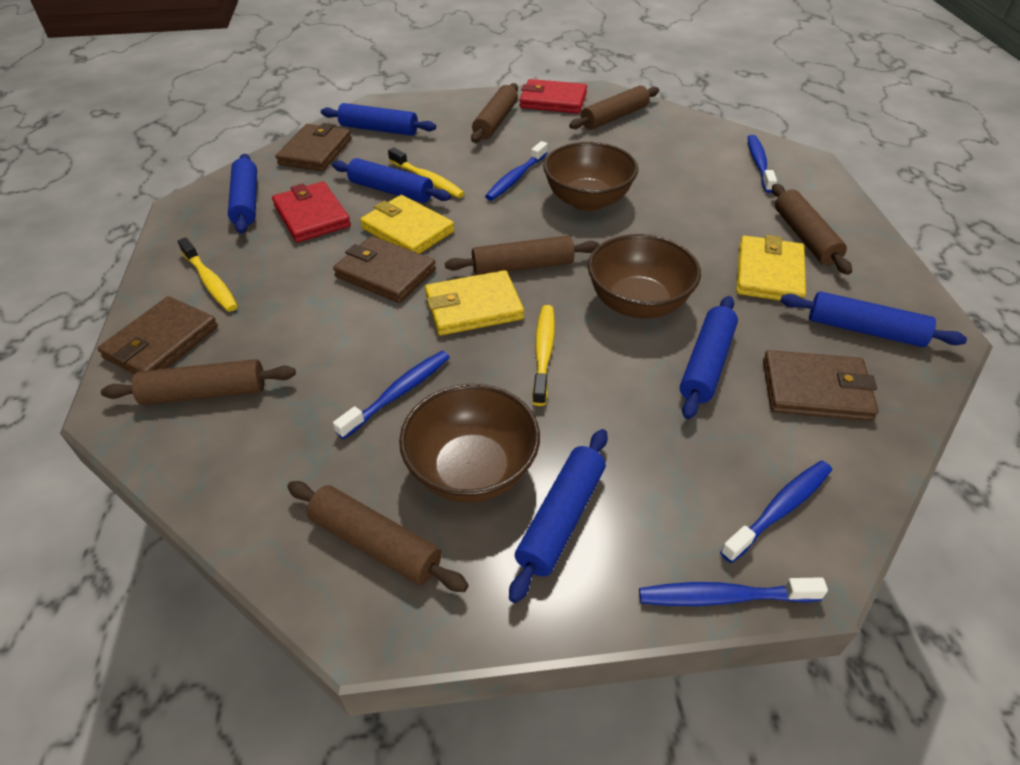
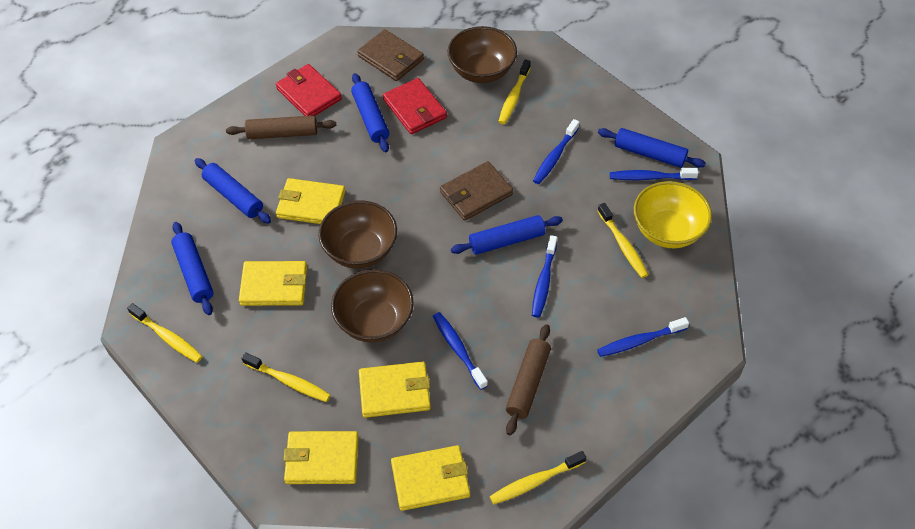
blue rolling pin: 6 -> 5
brown rolling pin: 6 -> 2
brown wallet: 4 -> 2
yellow bowl: 0 -> 1
yellow toothbrush: 3 -> 5
yellow wallet: 3 -> 5

